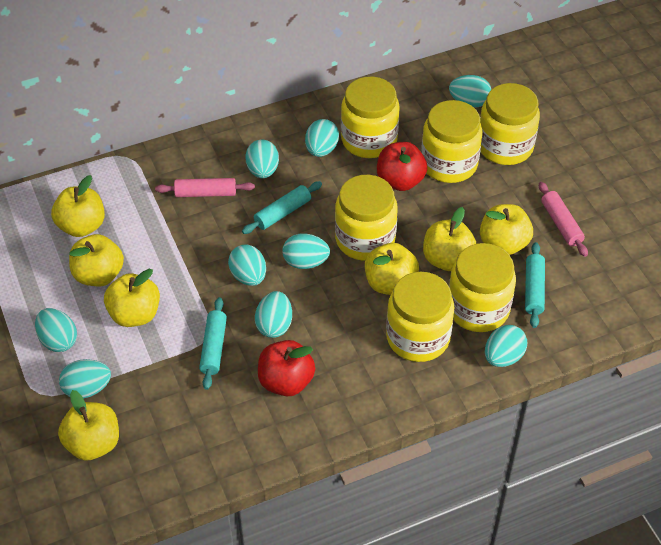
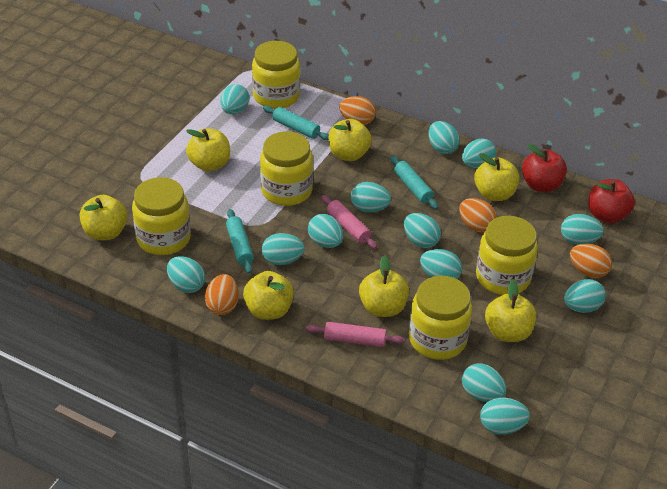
orange egg: 0 -> 4
turquoise egg: 9 -> 13
yellow jar: 6 -> 5

